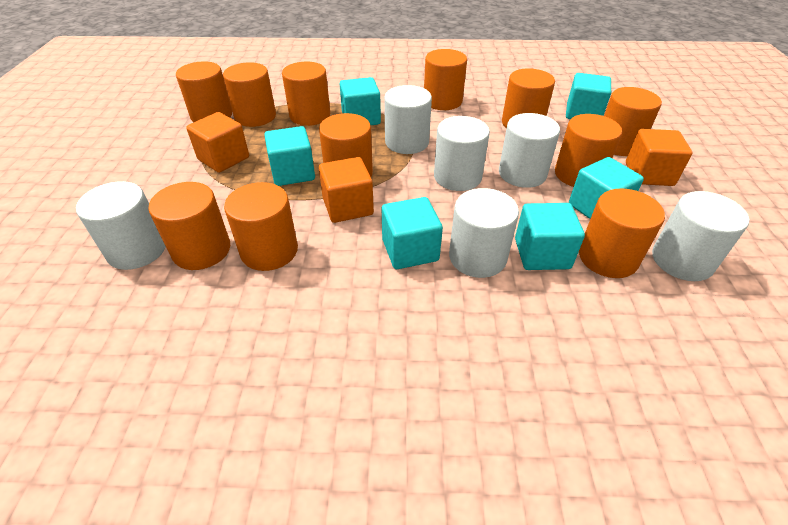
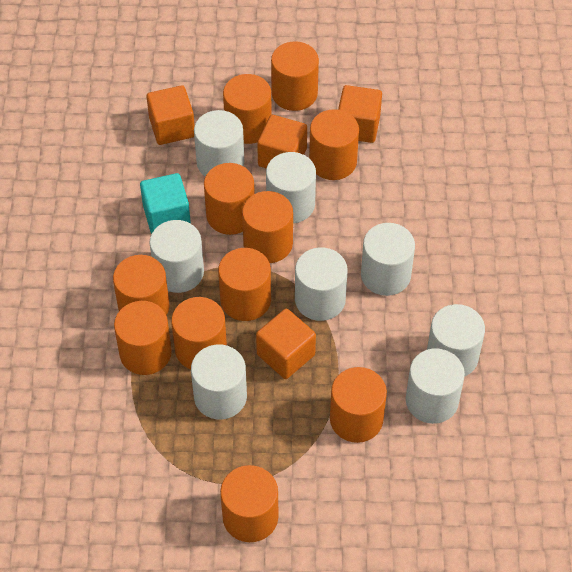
orange cube: 3 -> 4
turquoise cube: 6 -> 1
white cylinder: 6 -> 8

